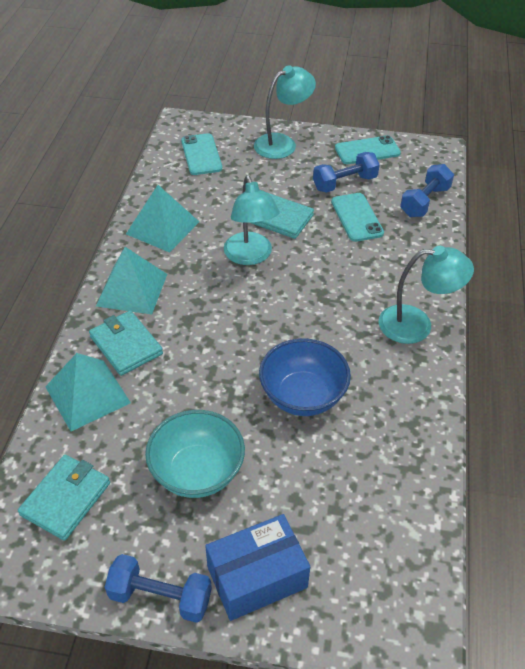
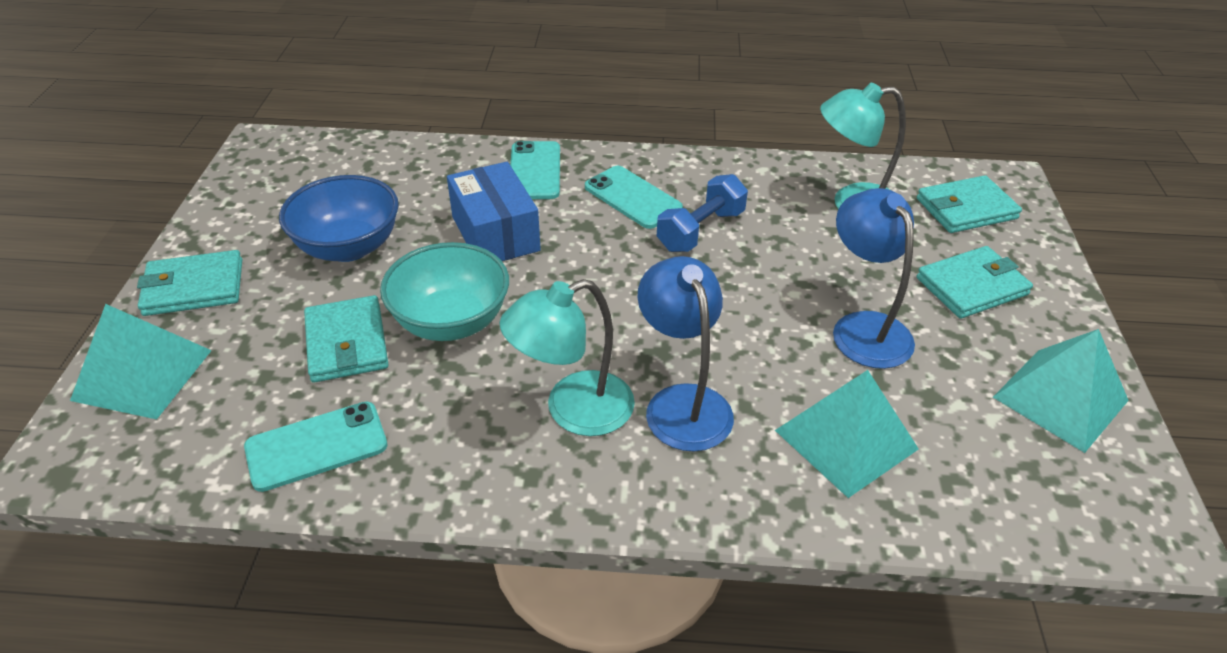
blue dumbbell: 3 -> 1
blue lamp: 0 -> 2
turquoise lamp: 3 -> 2
turquoise wallet: 3 -> 4

